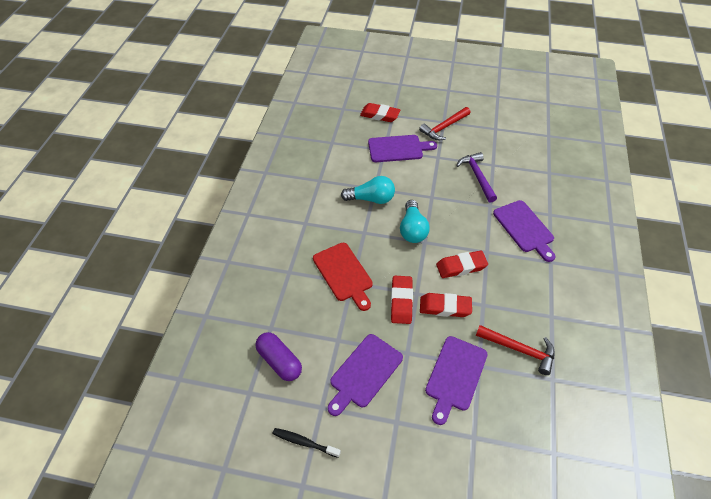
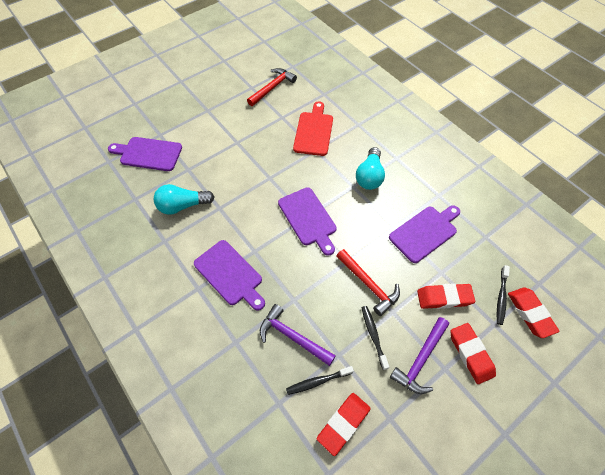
black toothbrush: 1 -> 3
purple capsule: 1 -> 0
purple hammer: 1 -> 2

